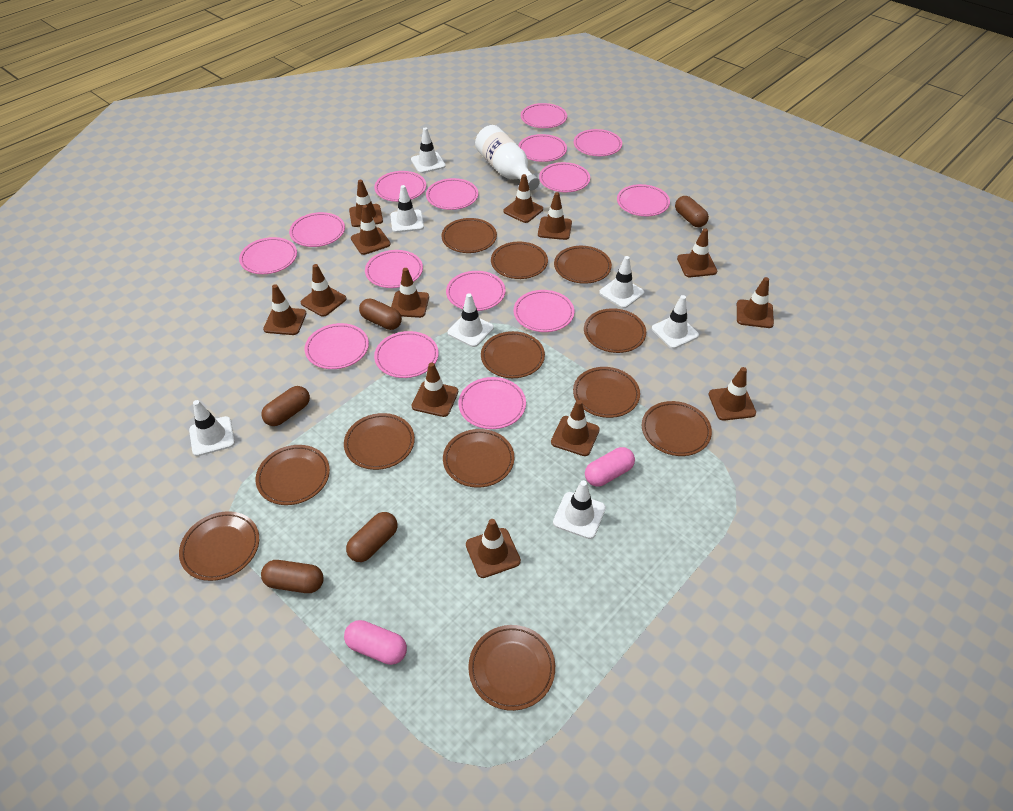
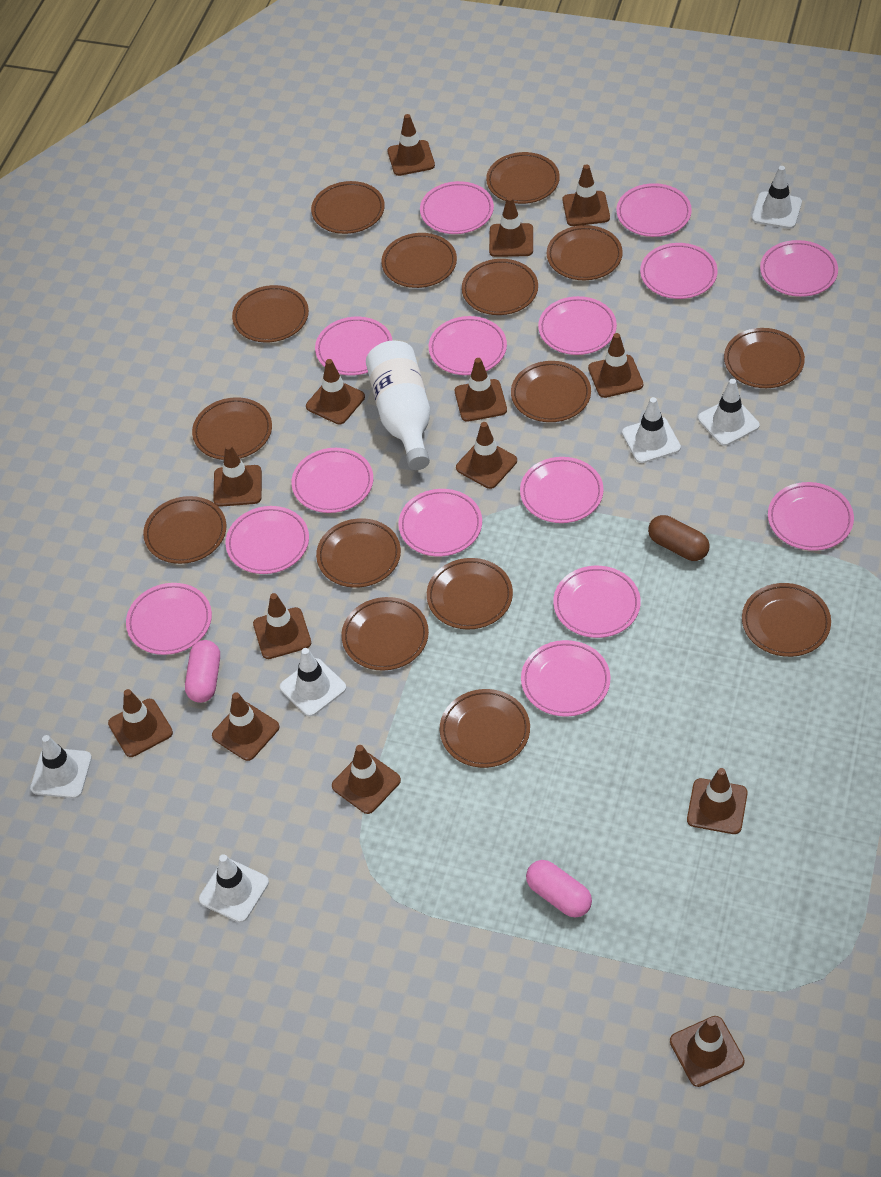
brown capsule: 5 -> 1
brown plate: 12 -> 15
brown traffic cone: 13 -> 14
white traffic cone: 7 -> 6

